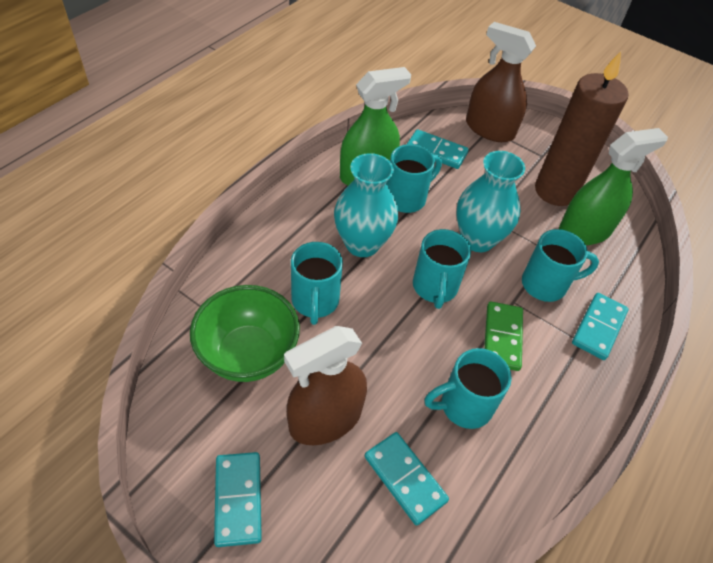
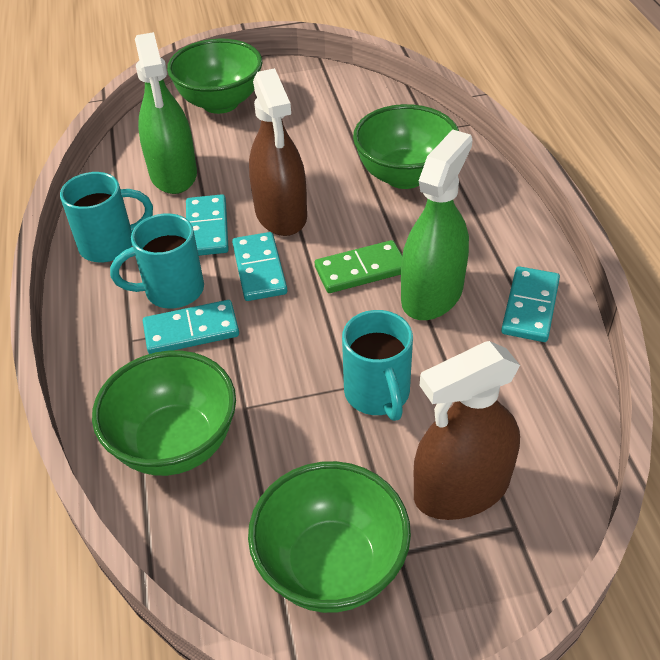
brown candle: 1 -> 0
green bowl: 1 -> 4
turquoise mug: 5 -> 3
turquoise vase: 2 -> 0

